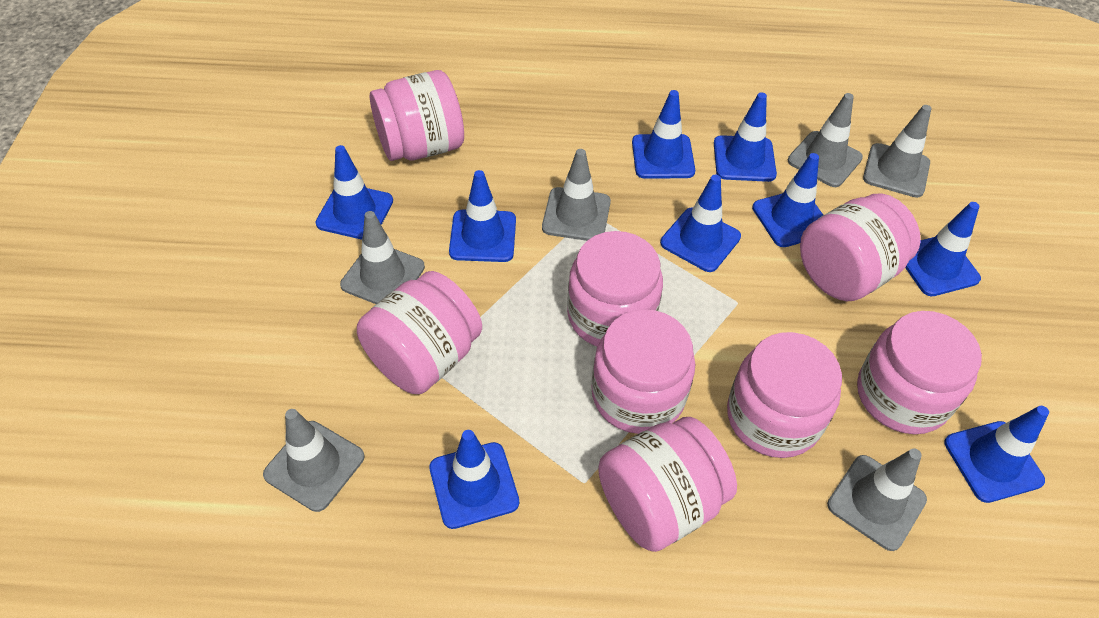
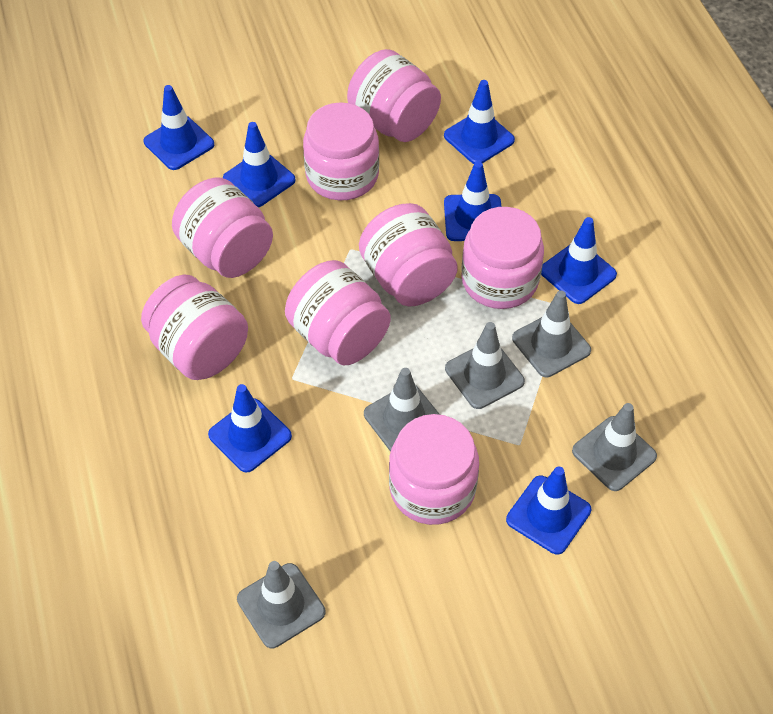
blue traffic cone: 9 -> 7
grey traffic cone: 6 -> 5

